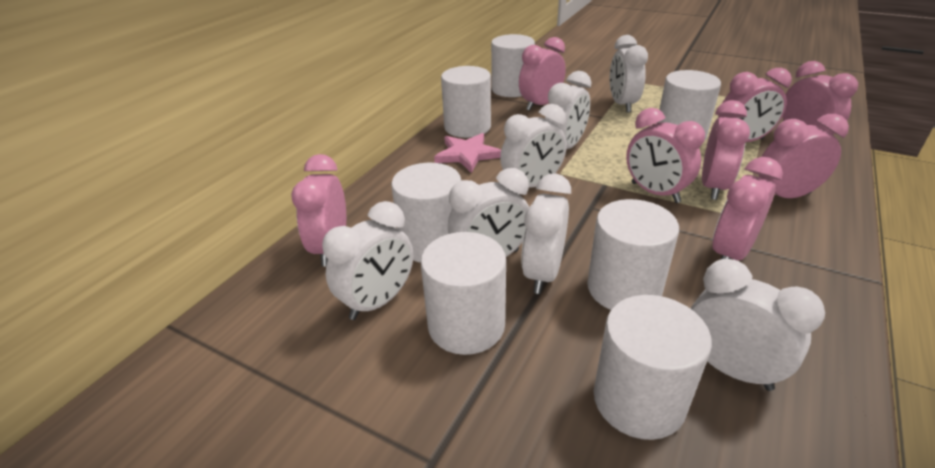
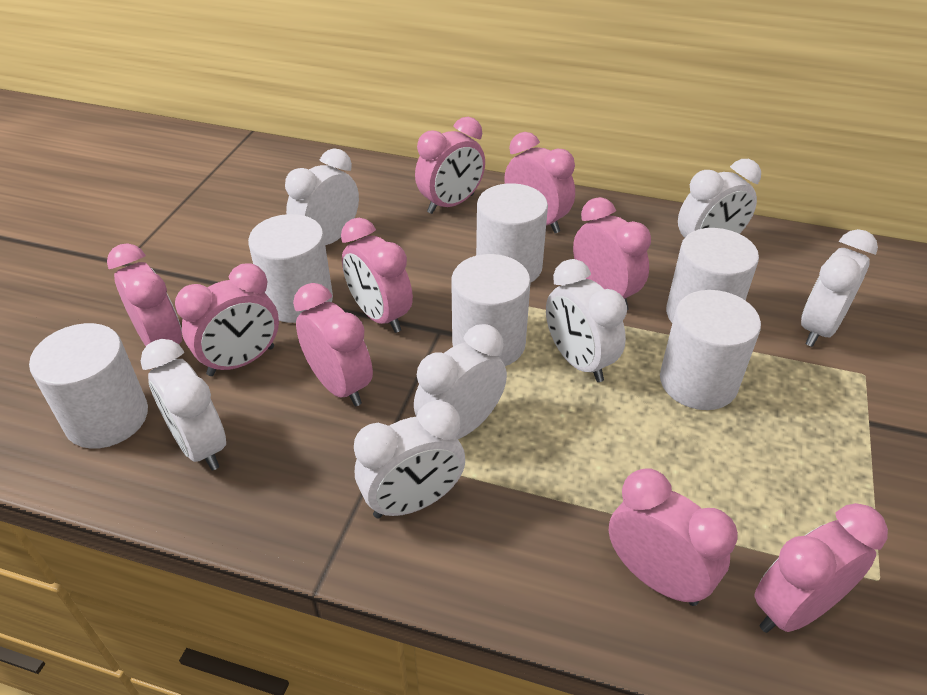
pink clock: 8 -> 9
pink star: 1 -> 0
white cylinder: 7 -> 6

